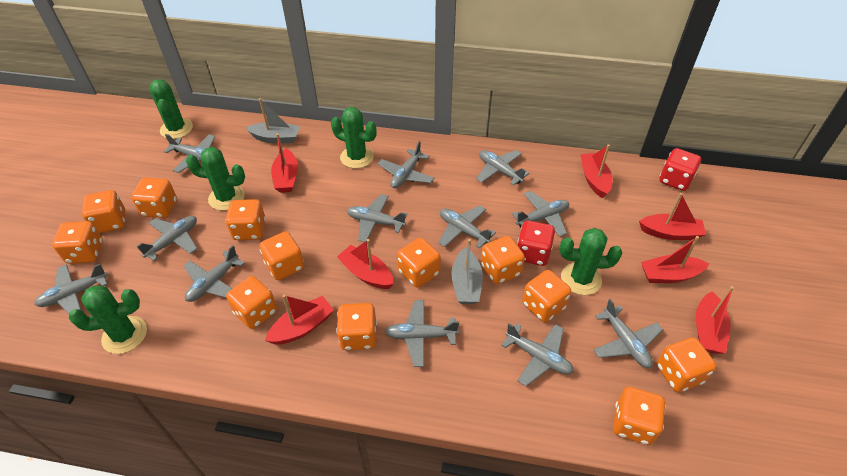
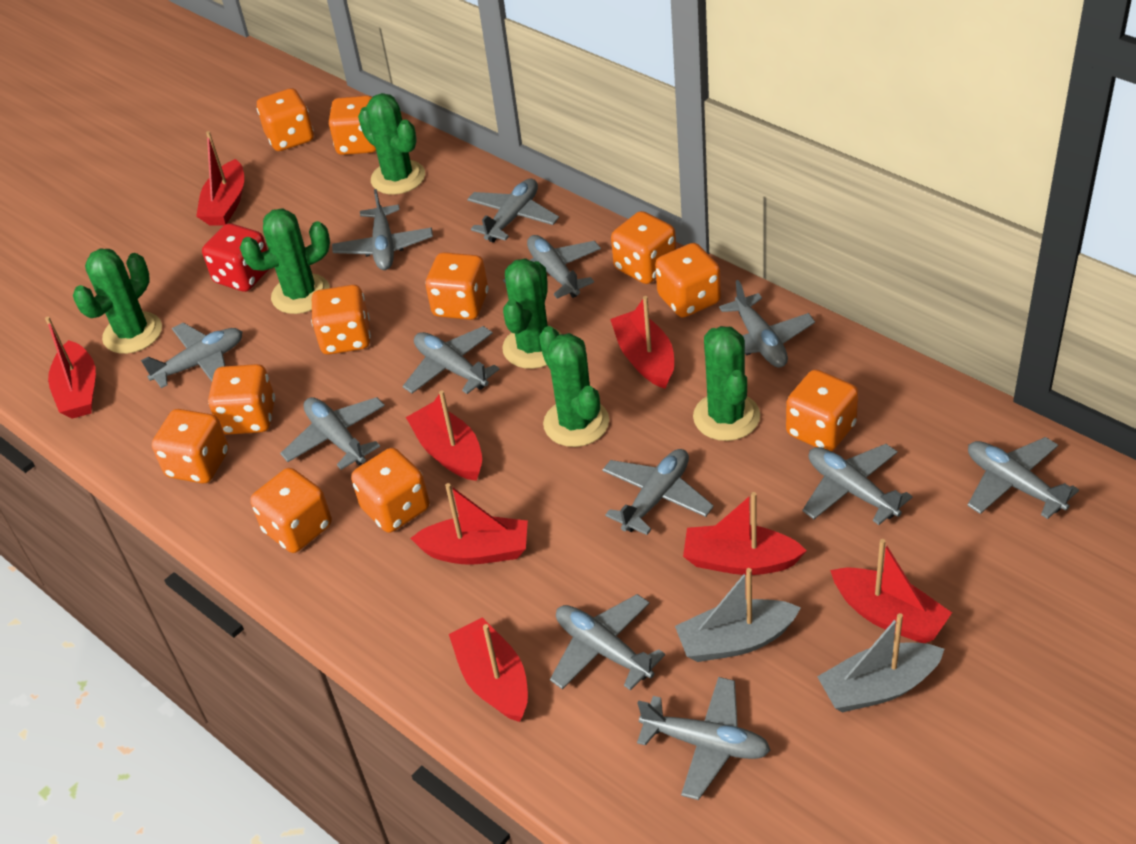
green cactus: 5 -> 6
orange dice: 12 -> 11
red boat: 7 -> 8
red dice: 2 -> 1

